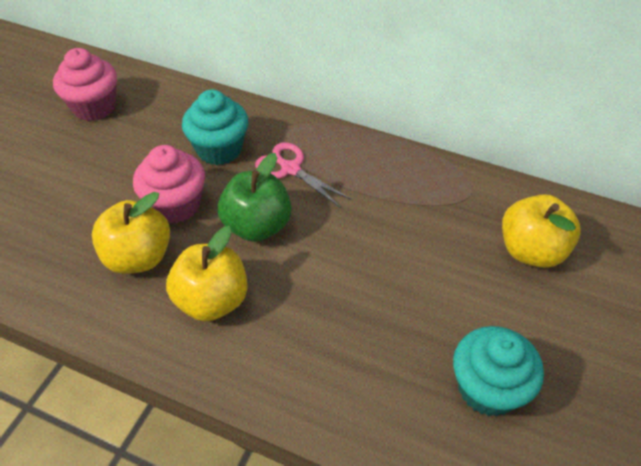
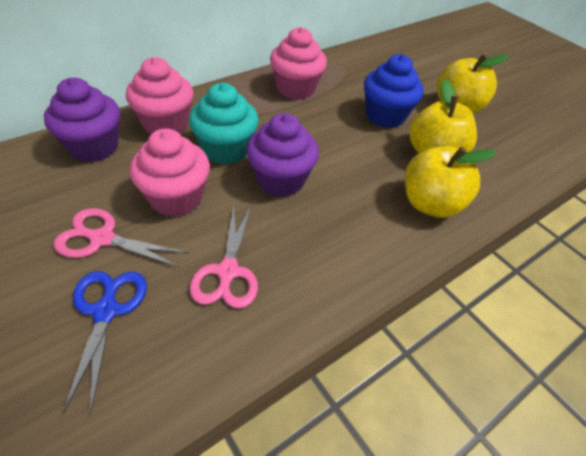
blue cupcake: 0 -> 1
blue scissors: 0 -> 1
green apple: 1 -> 0
pink cupcake: 2 -> 3
pink scissors: 1 -> 2
purple cupcake: 0 -> 2
turquoise cupcake: 2 -> 1

